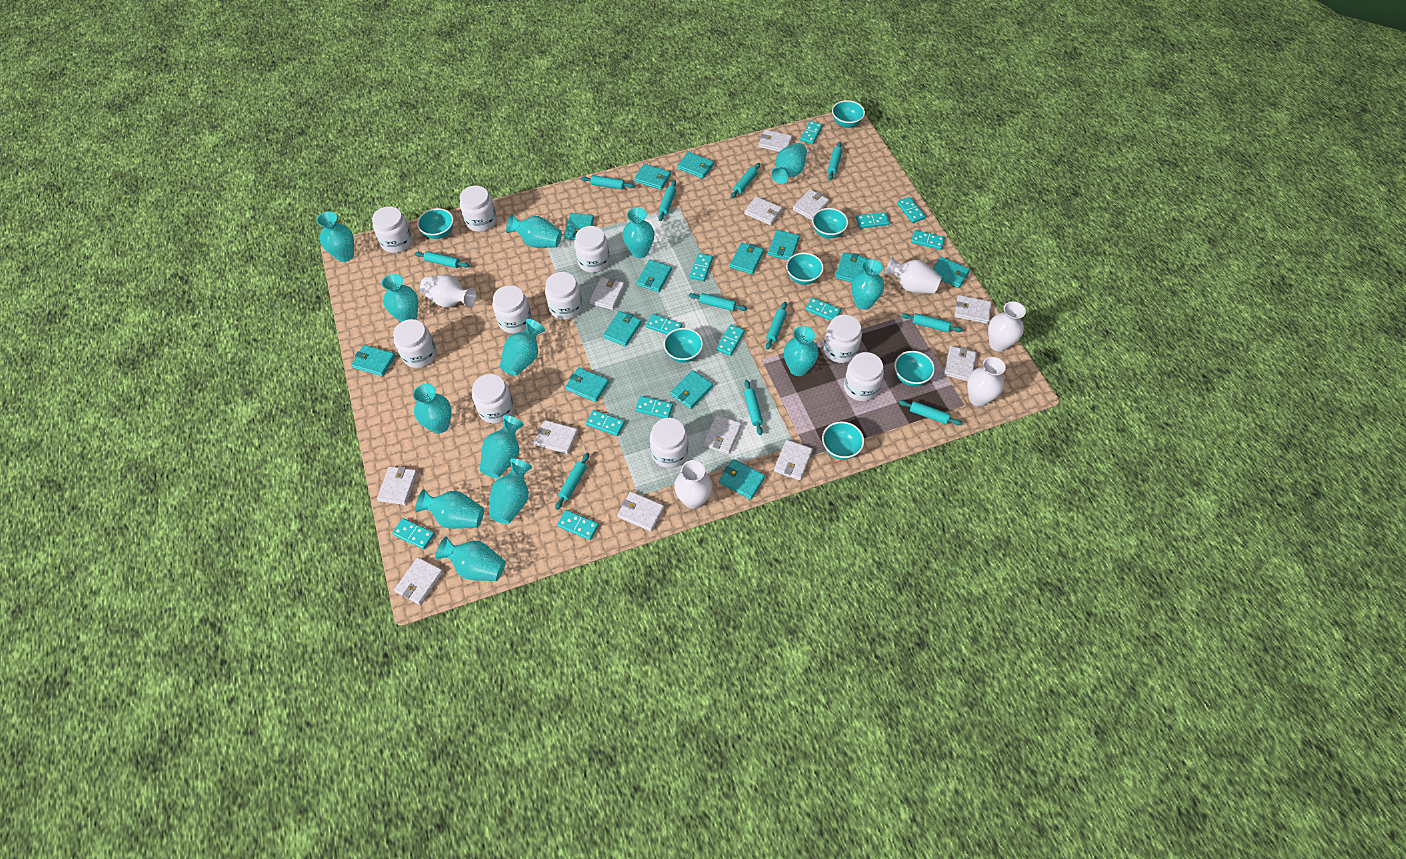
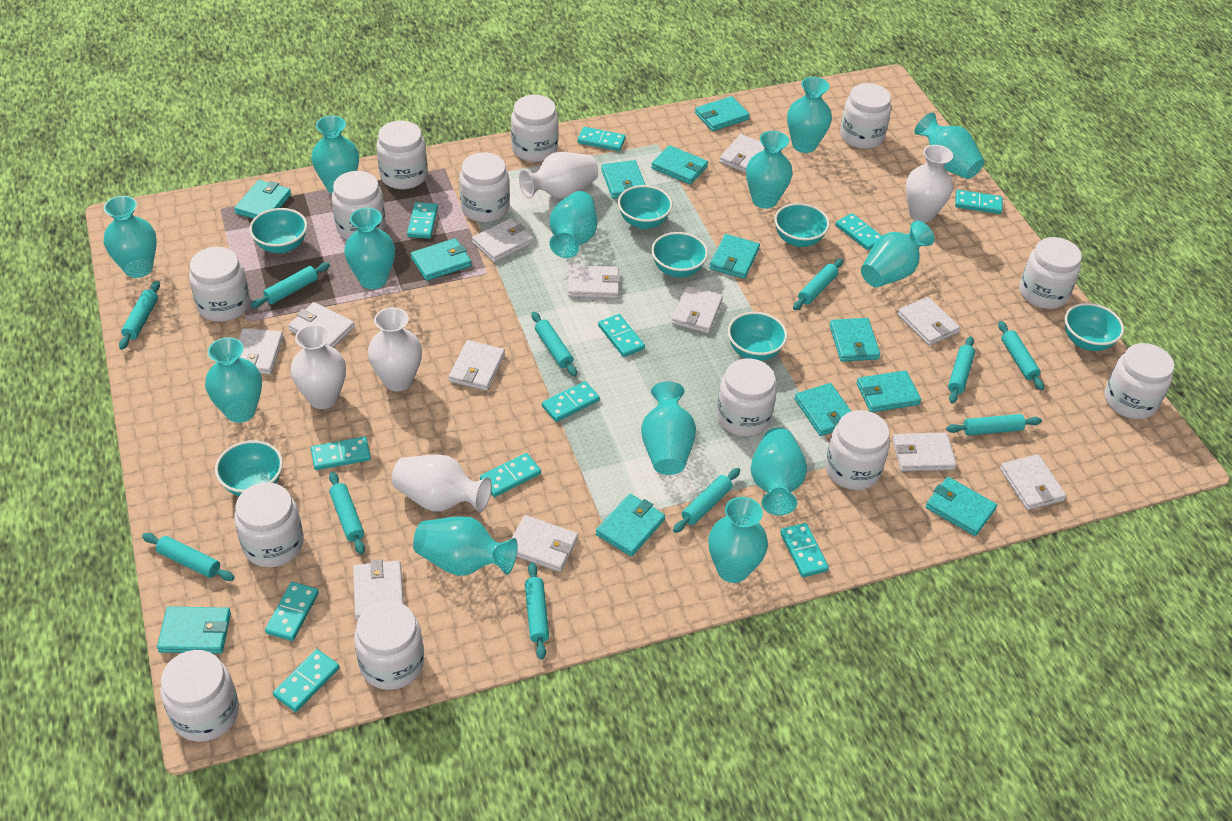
turquoise domino: 12 -> 11
turquoise wallet: 13 -> 12
white jar: 10 -> 13

